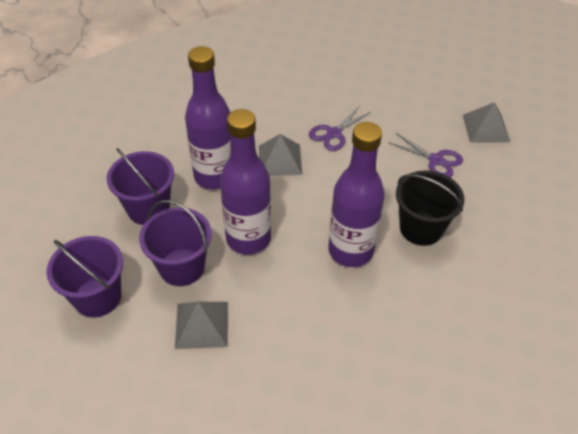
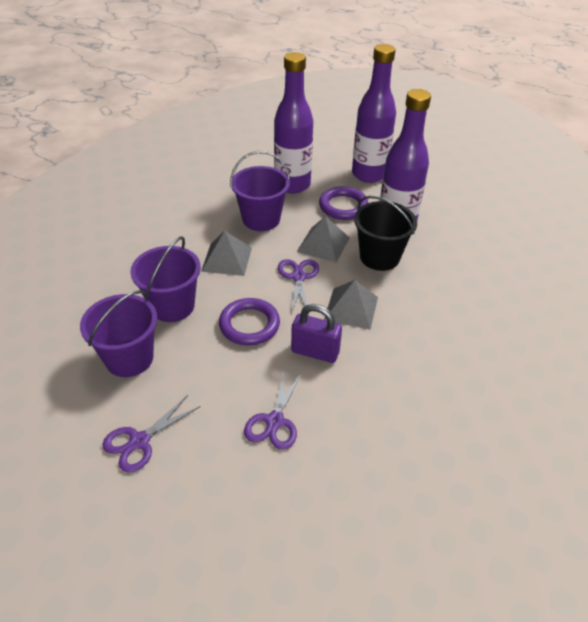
purple padlock: 0 -> 1
purple ring: 0 -> 2
purple scissors: 2 -> 3

